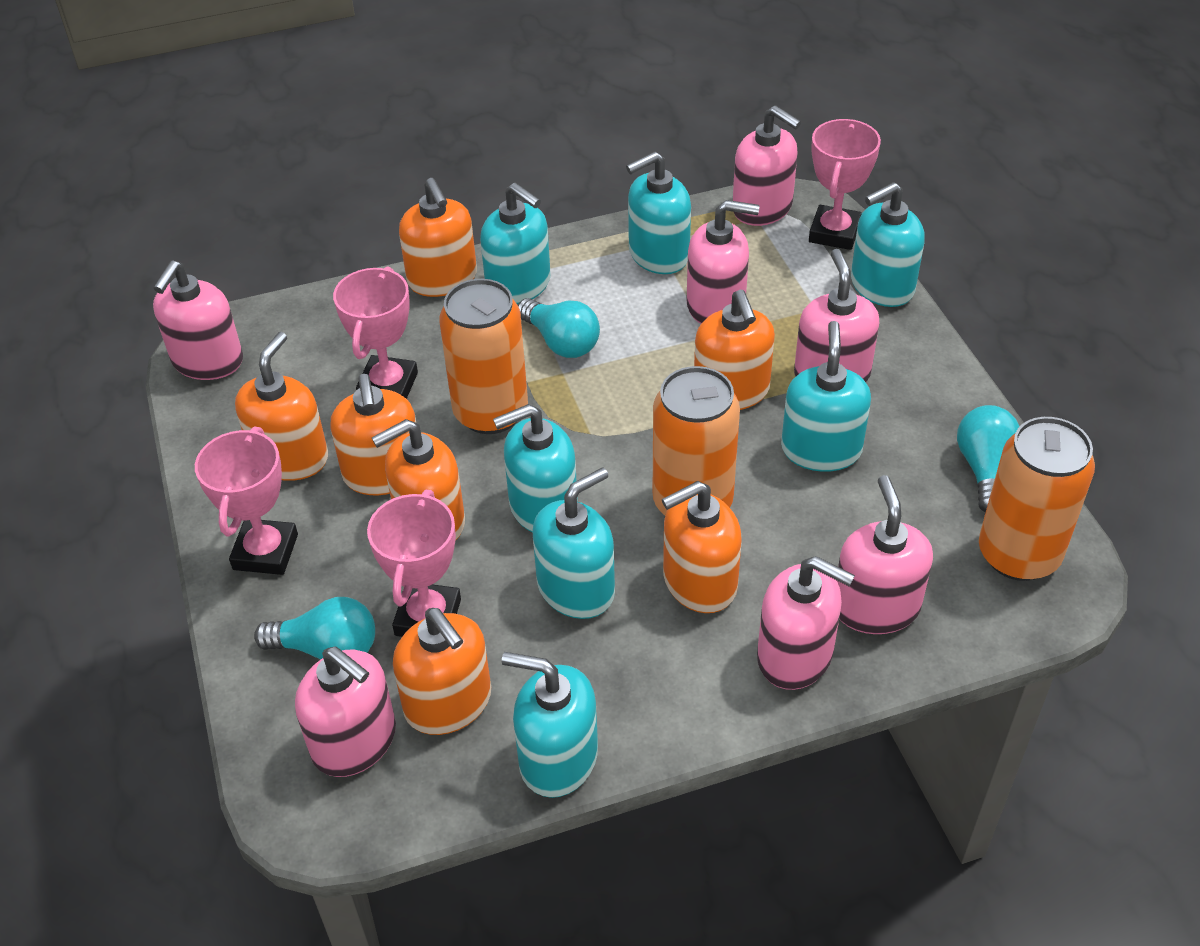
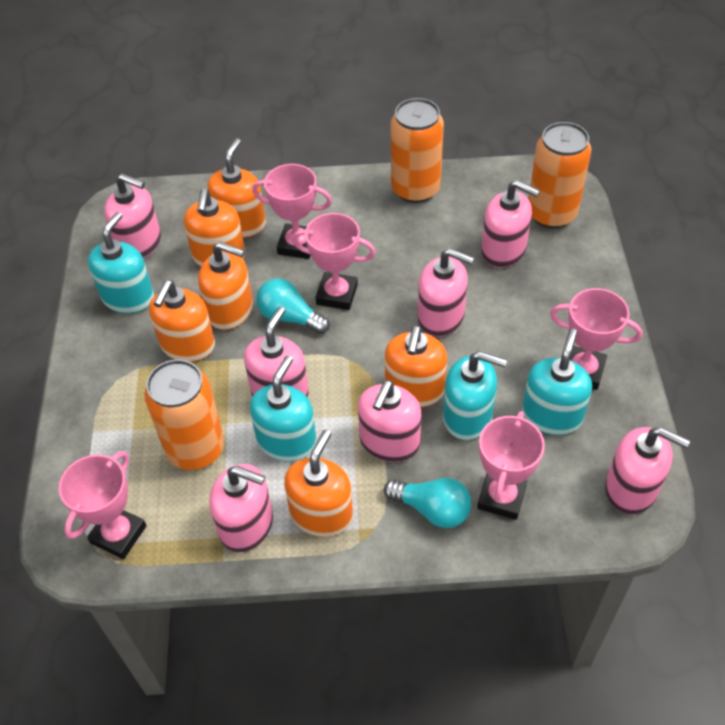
orange soap dispenser: 7 -> 6
pink trophy: 4 -> 5
turquoise light bulb: 3 -> 2
turquoise soap dispenser: 7 -> 4

